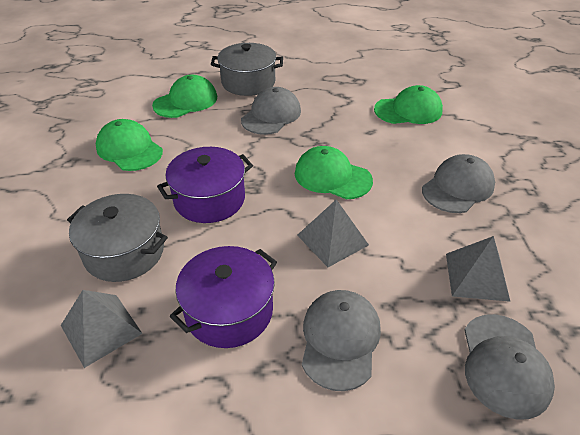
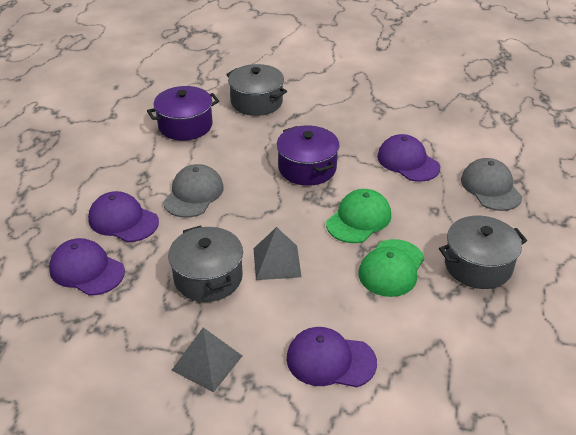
green cap: 4 -> 2
grey cap: 4 -> 2
grey pot: 2 -> 3
grey pyramid: 3 -> 2
purple cap: 0 -> 4

